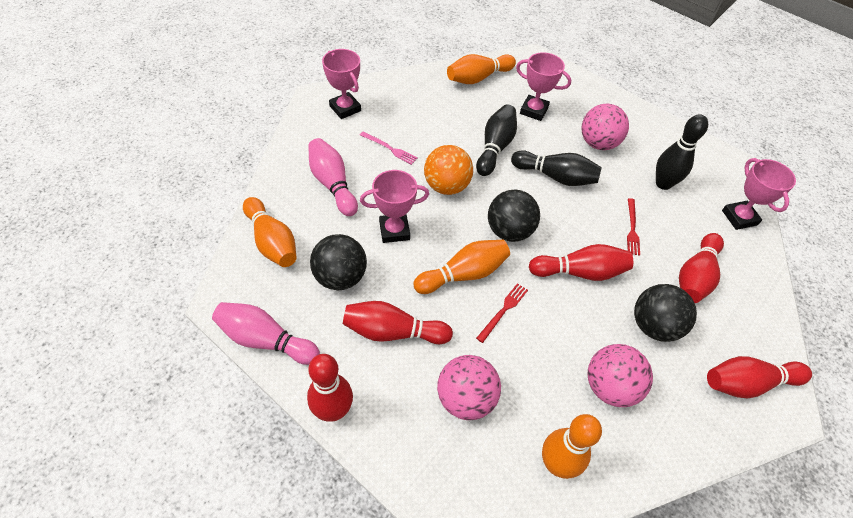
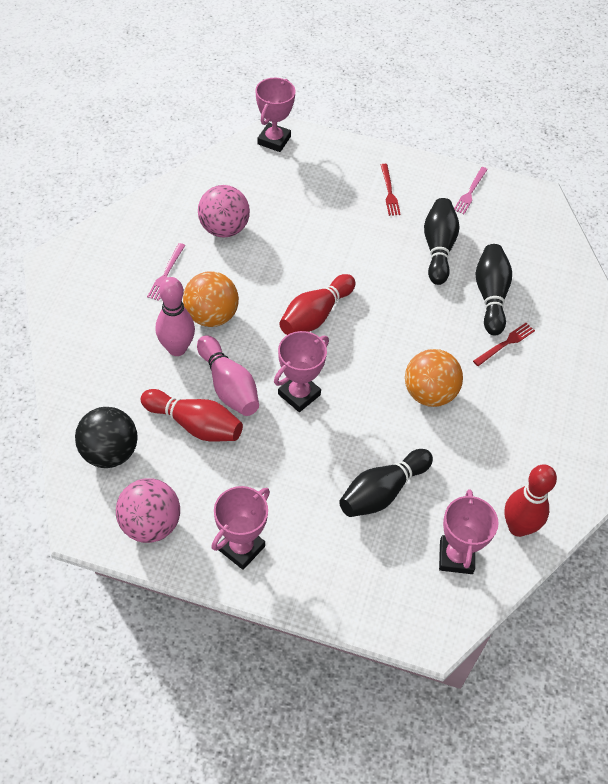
black ball: 3 -> 1
orange ball: 1 -> 2
orange bowling pin: 4 -> 0
pink ball: 3 -> 2
pink fork: 1 -> 2
red bowling pin: 5 -> 3

